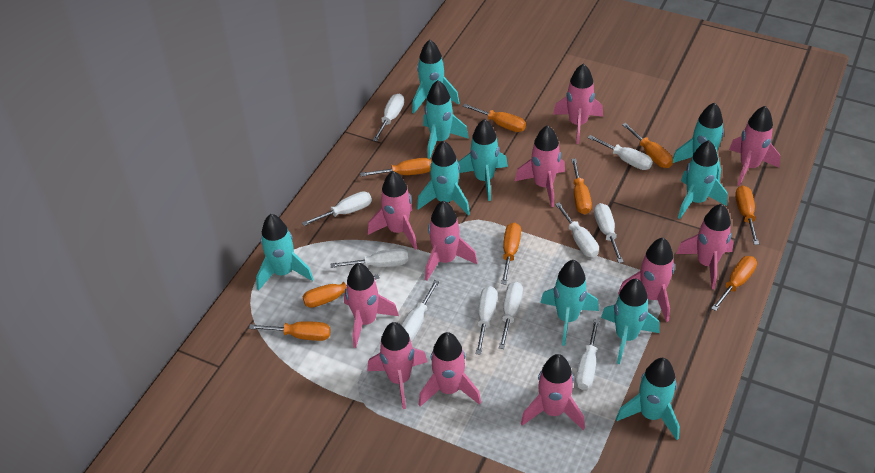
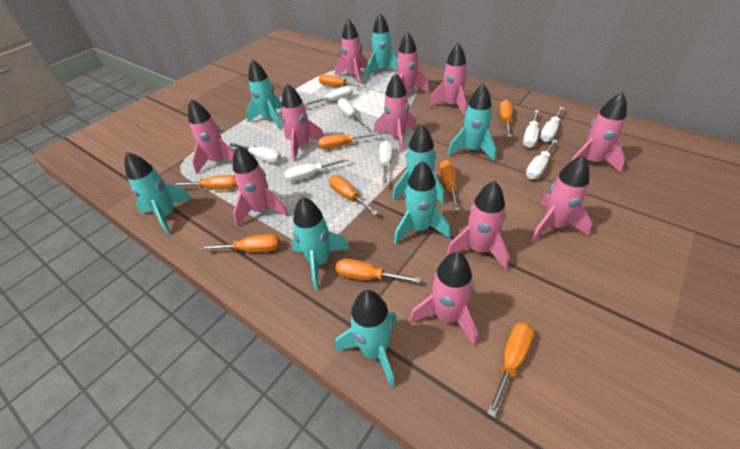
turquoise rocket: 10 -> 8
white screwdriver: 10 -> 8

